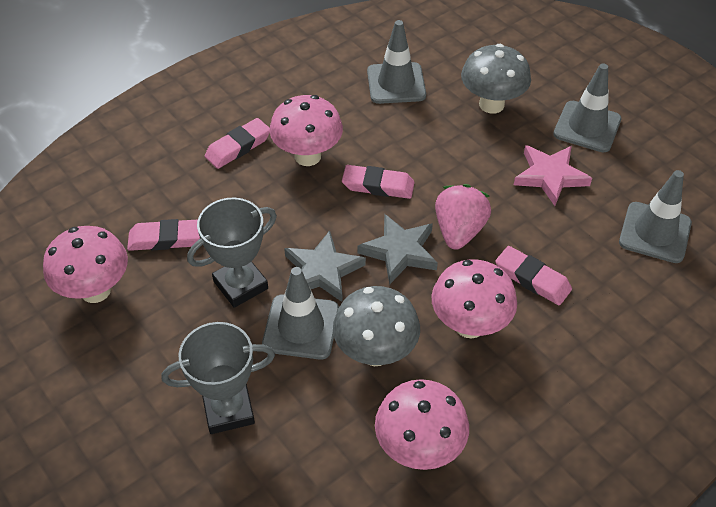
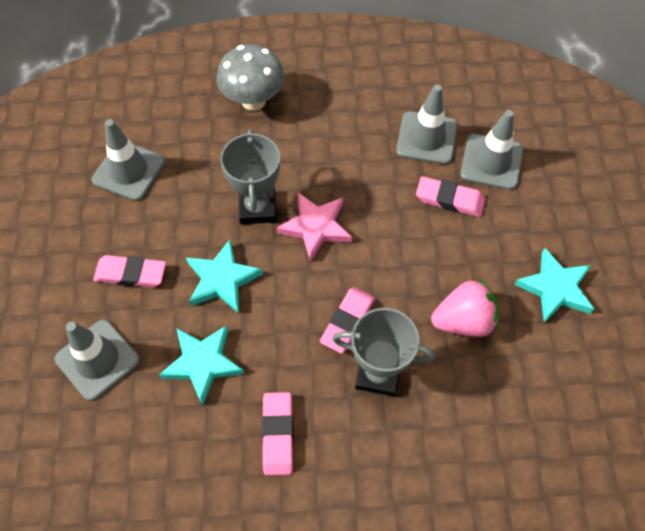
grey mushroom: 2 -> 1
grey star: 2 -> 0
pink mushroom: 4 -> 0
turquoise star: 0 -> 3

